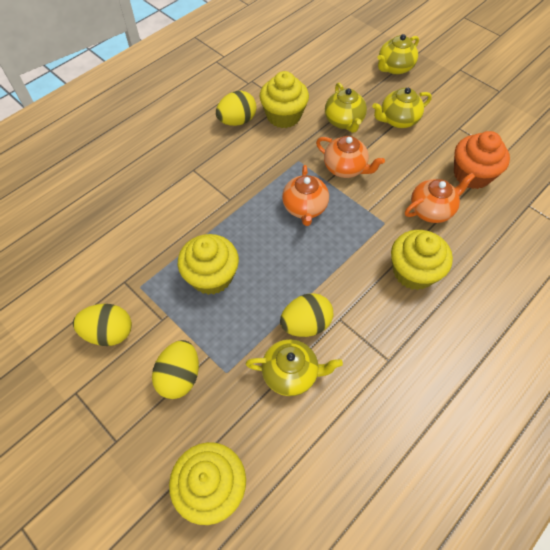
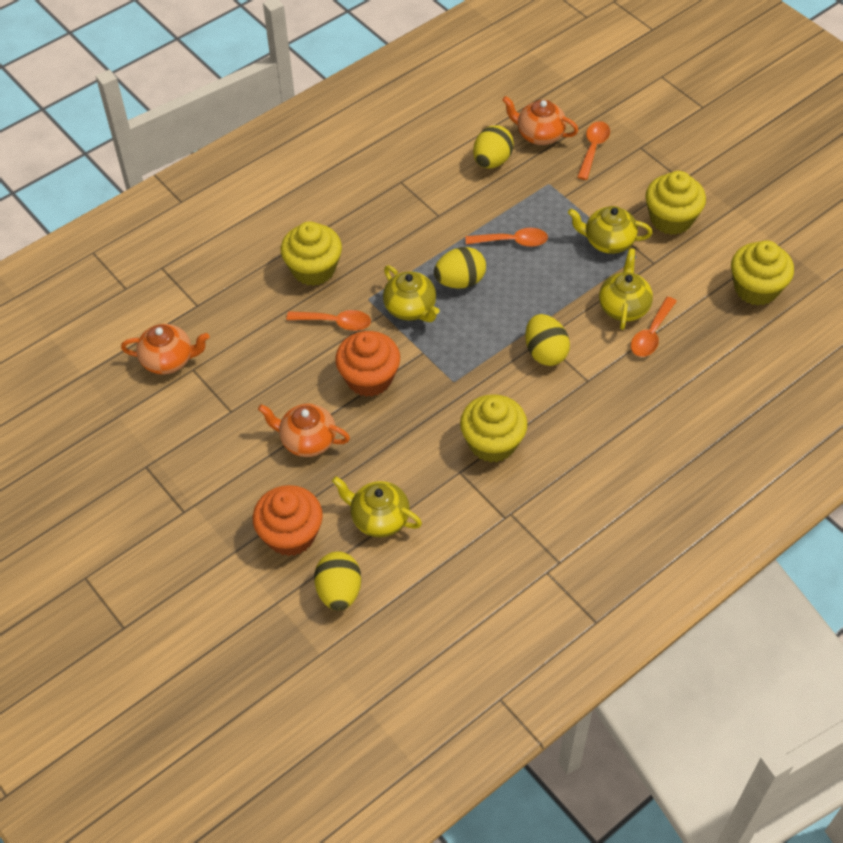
orange cupcake: 1 -> 2
orange spoon: 0 -> 4

